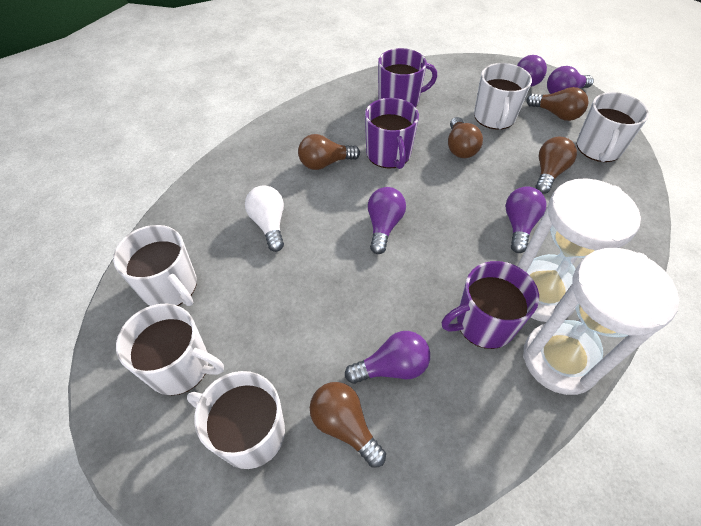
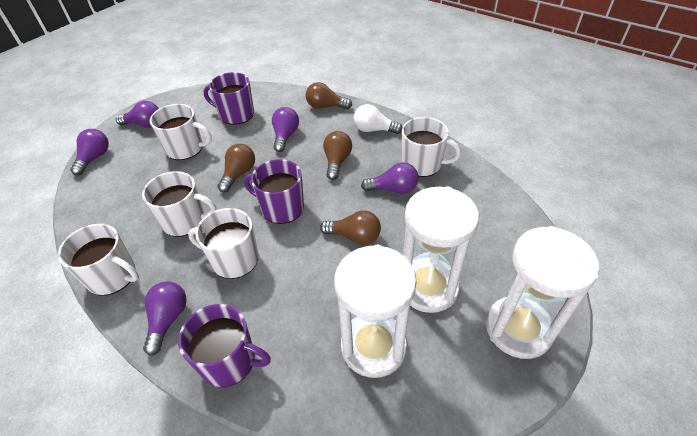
brown light bulb: 5 -> 4
white hourglass: 2 -> 3

